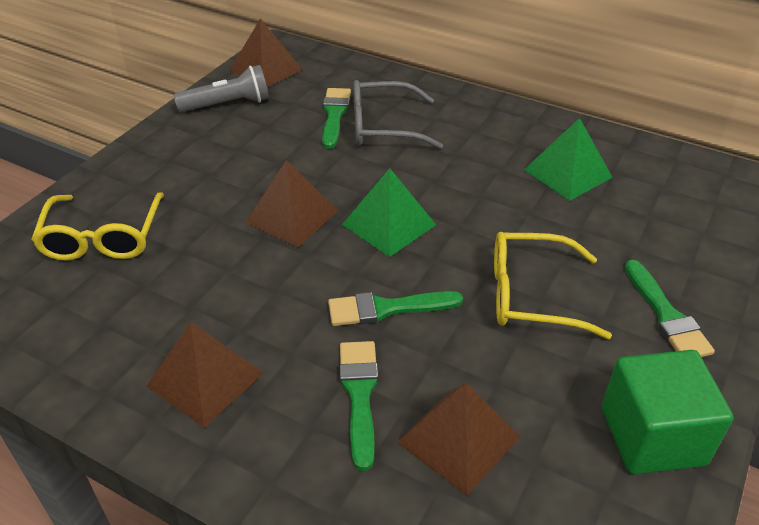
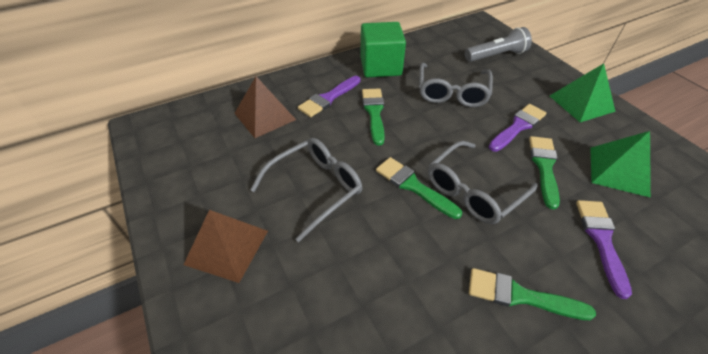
brown pyramid: 4 -> 2
grey glasses: 1 -> 3
purple brush: 0 -> 3
yellow glasses: 2 -> 0

